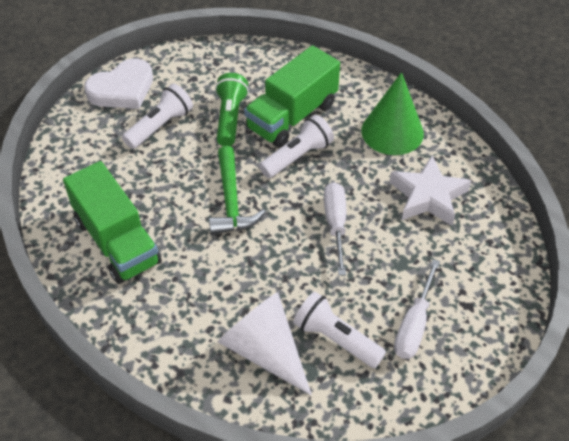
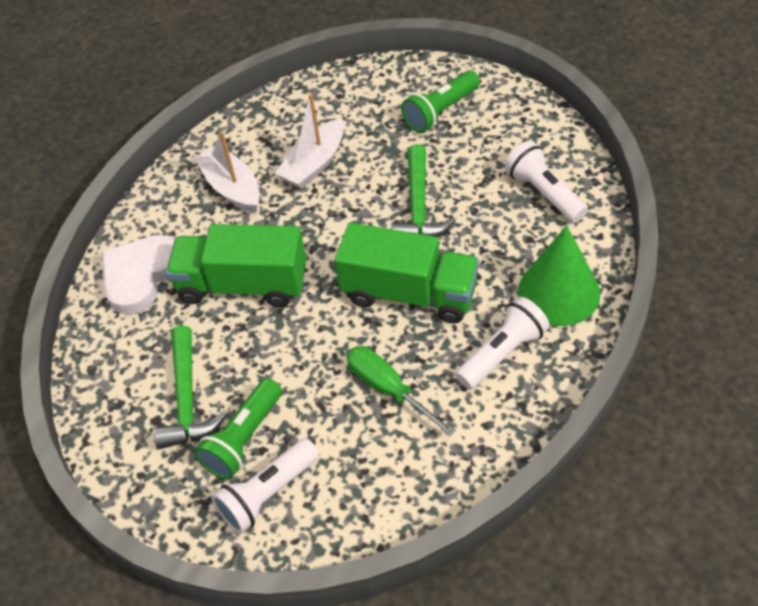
green flashlight: 1 -> 2
green hammer: 1 -> 2
green screwdriver: 0 -> 1
white boat: 0 -> 2
white cone: 1 -> 0
white screwdriver: 2 -> 0
white star: 1 -> 0

